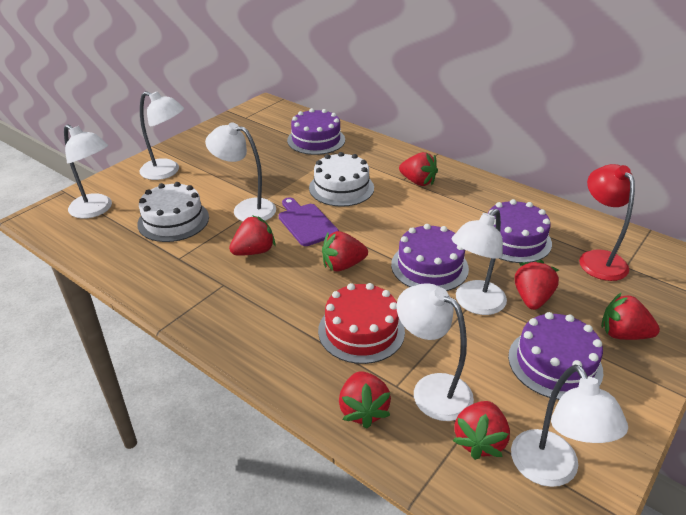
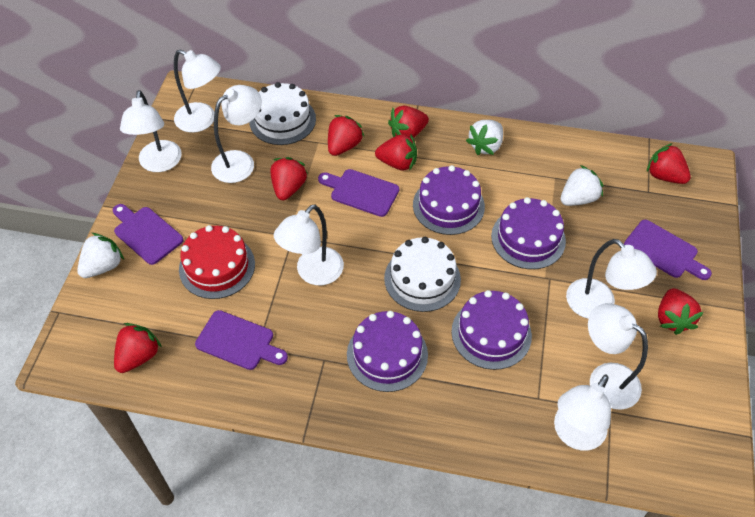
purple cutting board: 1 -> 4
red lamp: 1 -> 0
white lamp: 6 -> 7
white strawberry: 0 -> 3

